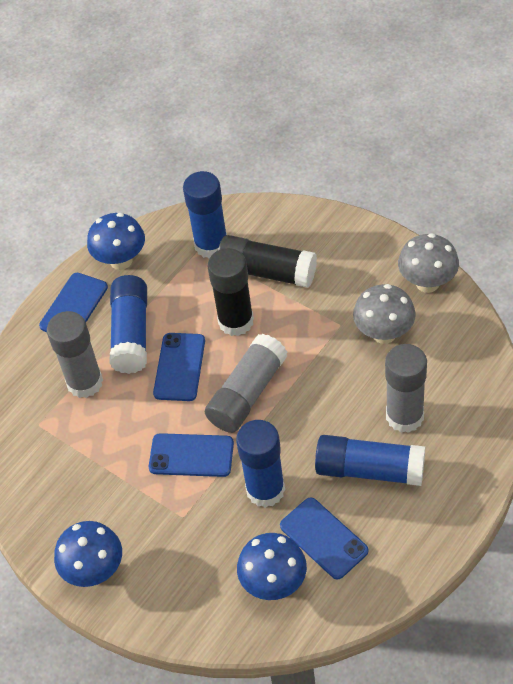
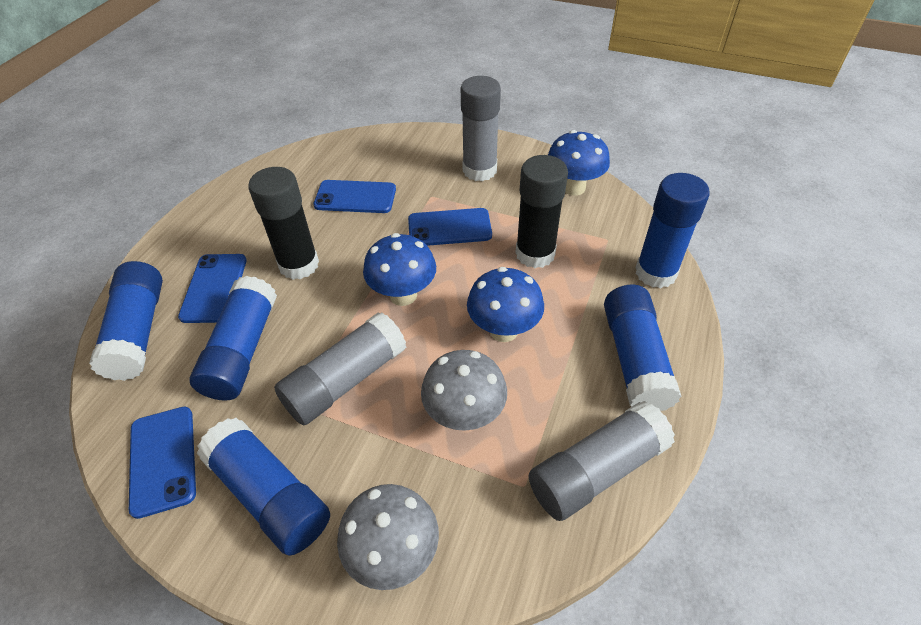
blue glue stick: 4 -> 5

